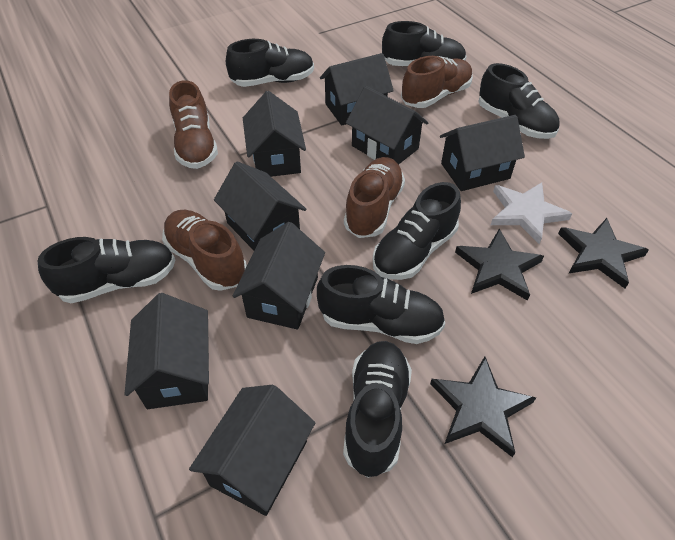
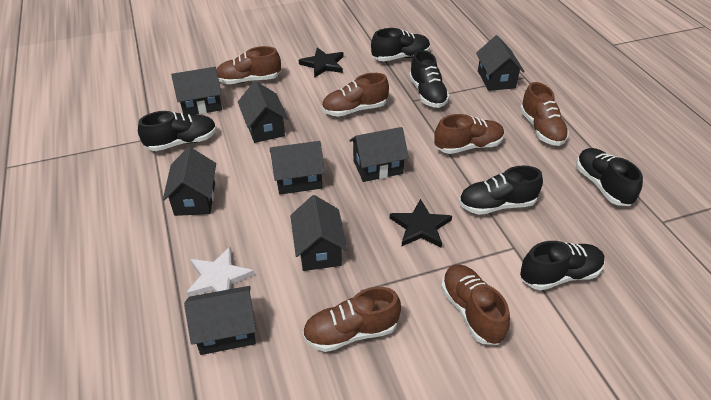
black shoe: 7 -> 6
black star: 3 -> 2
brown shoe: 4 -> 6

